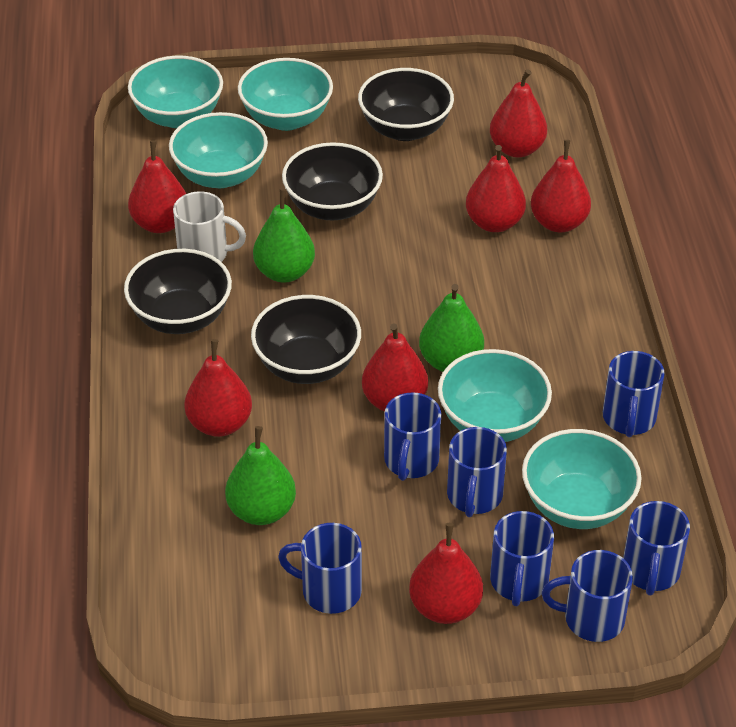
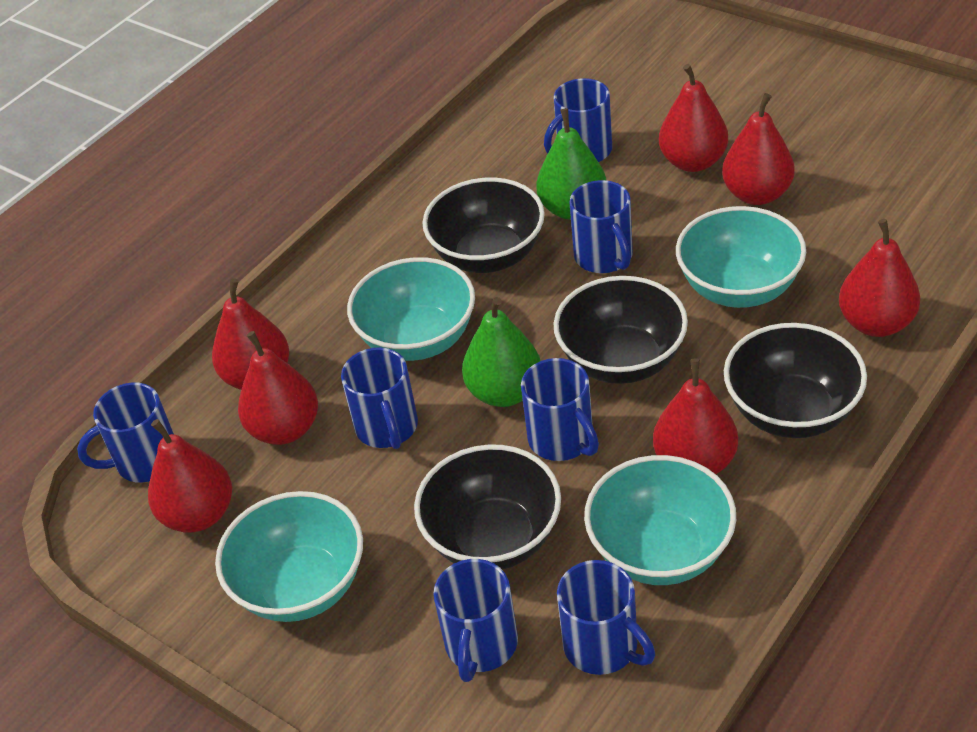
green pear: 3 -> 2
turquoise bowl: 5 -> 4
white mug: 1 -> 0

